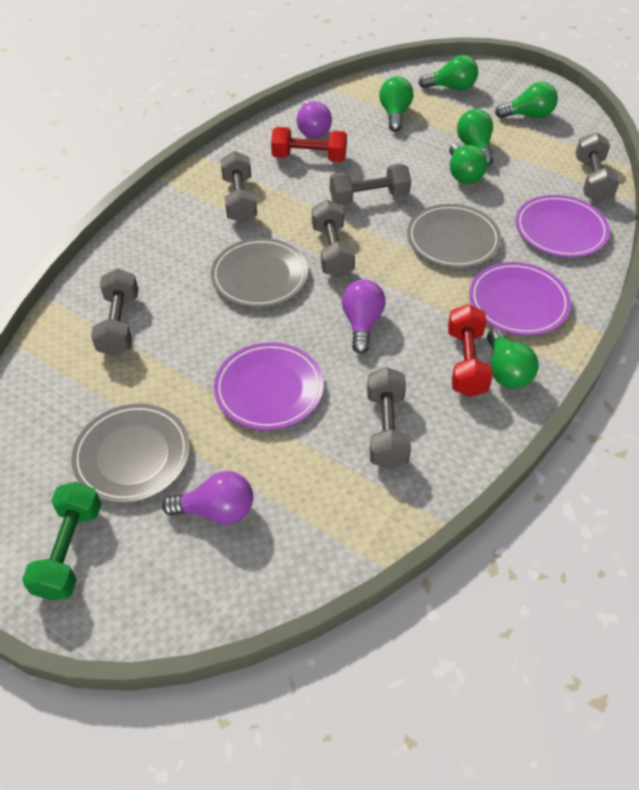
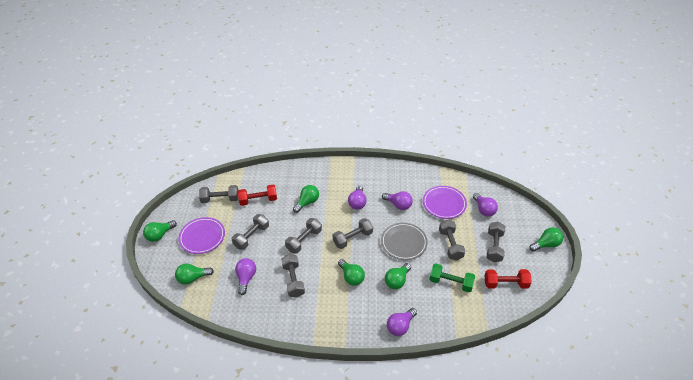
grey dumbbell: 6 -> 7
grey plate: 3 -> 1
purple light bulb: 3 -> 5
purple plate: 3 -> 2

